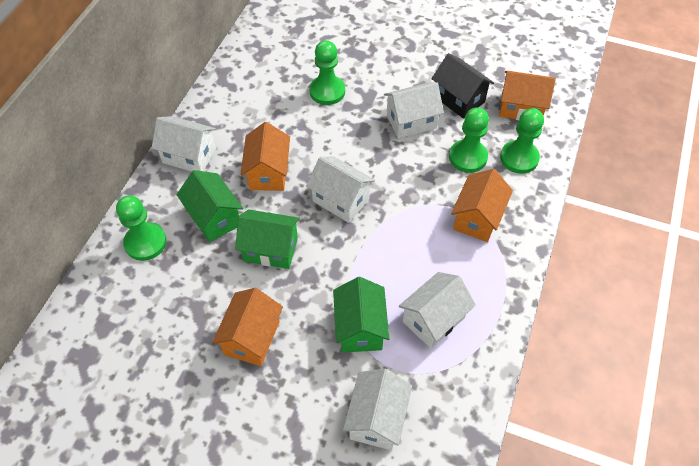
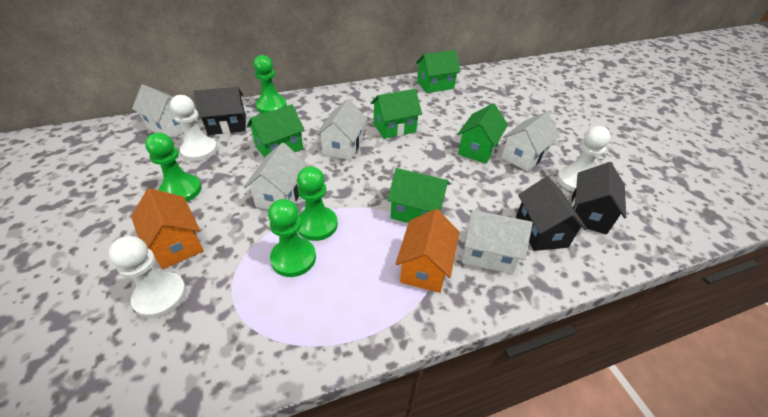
black house: 1 -> 3
green house: 3 -> 5
orange house: 4 -> 2
white pawn: 0 -> 3

